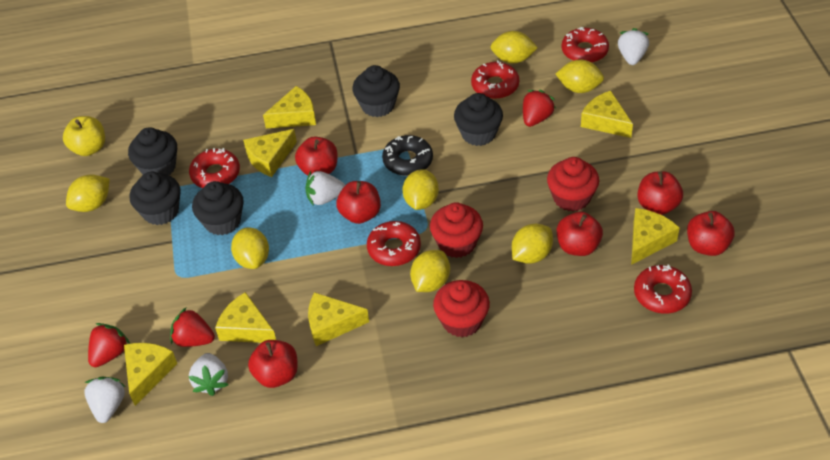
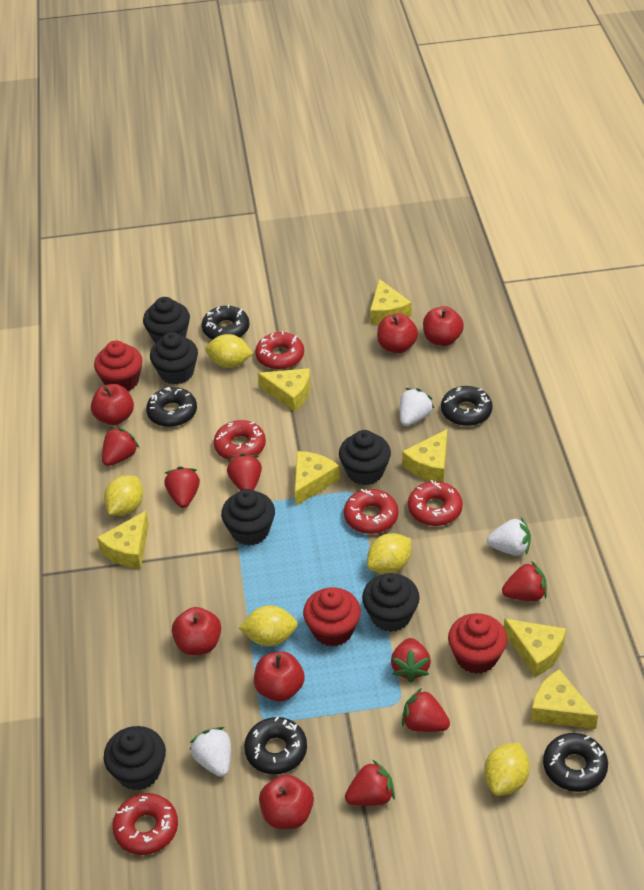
black cupcake: 5 -> 6
black donut: 1 -> 5
red strawberry: 3 -> 7
white strawberry: 4 -> 3
yellow apple: 1 -> 0
yellow lemon: 7 -> 5

